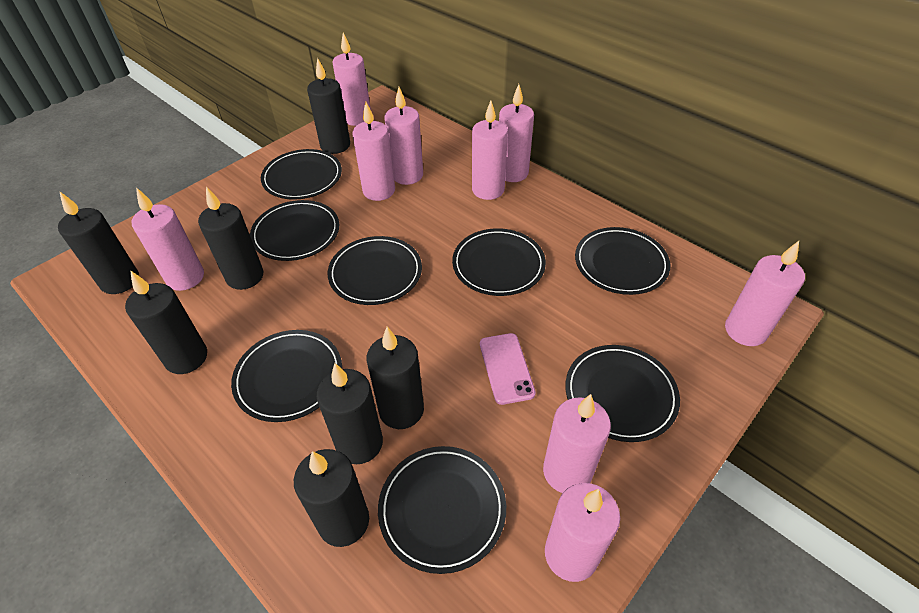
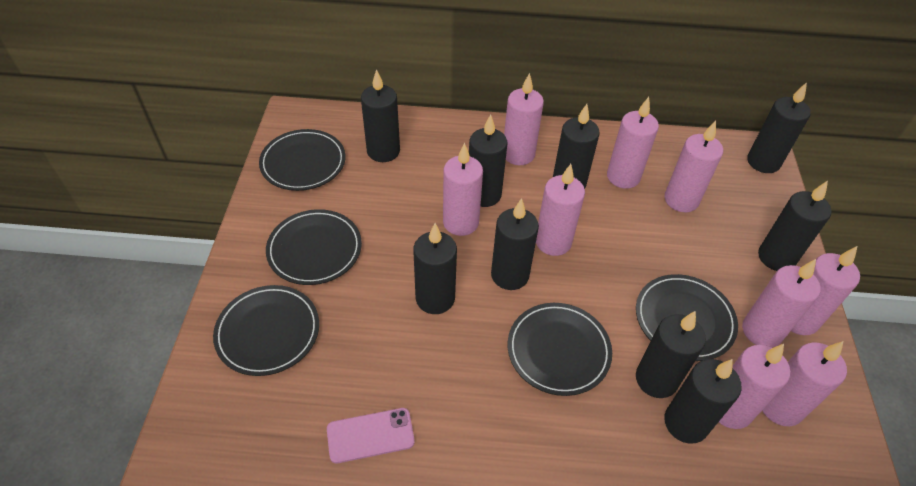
black candle: 7 -> 9
black plate: 8 -> 5

